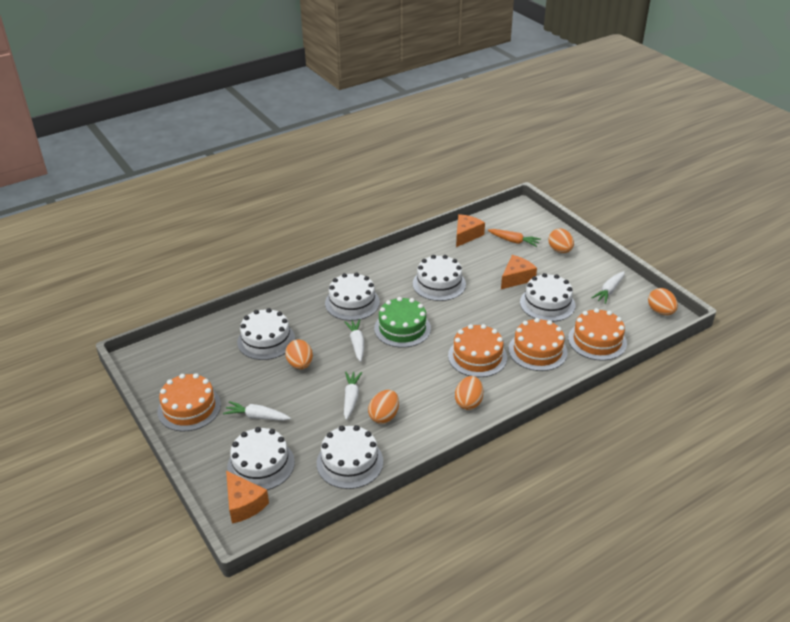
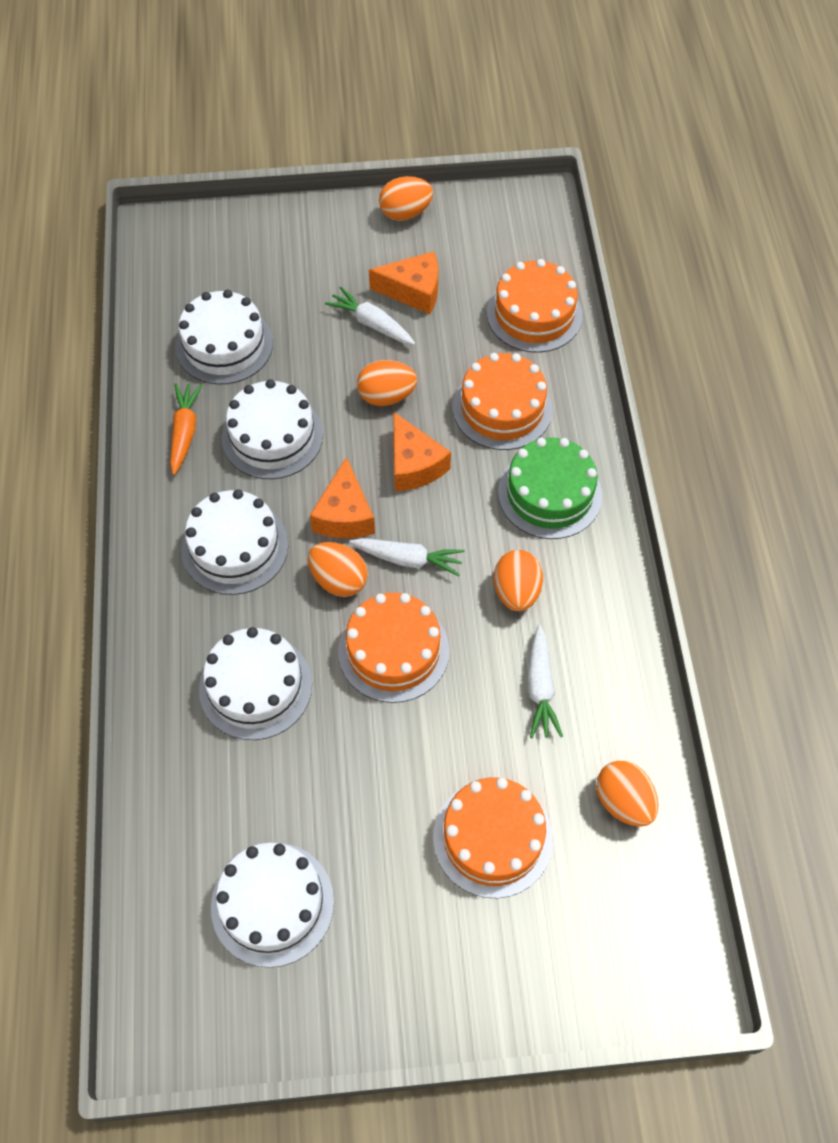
white cake: 6 -> 5
white carrot: 4 -> 3

